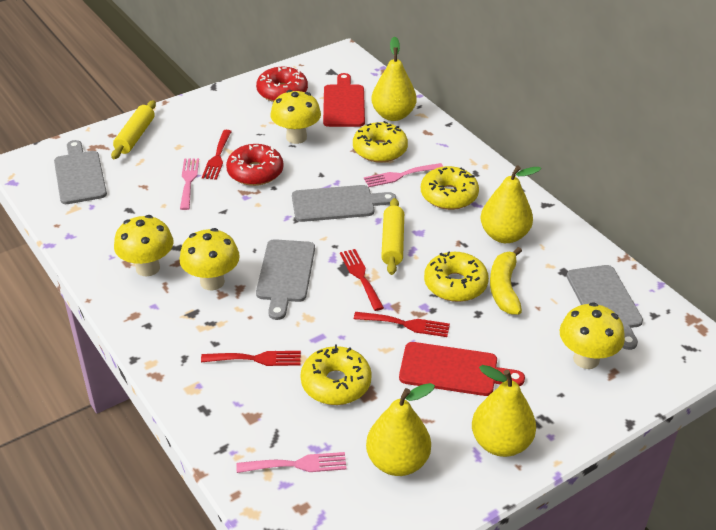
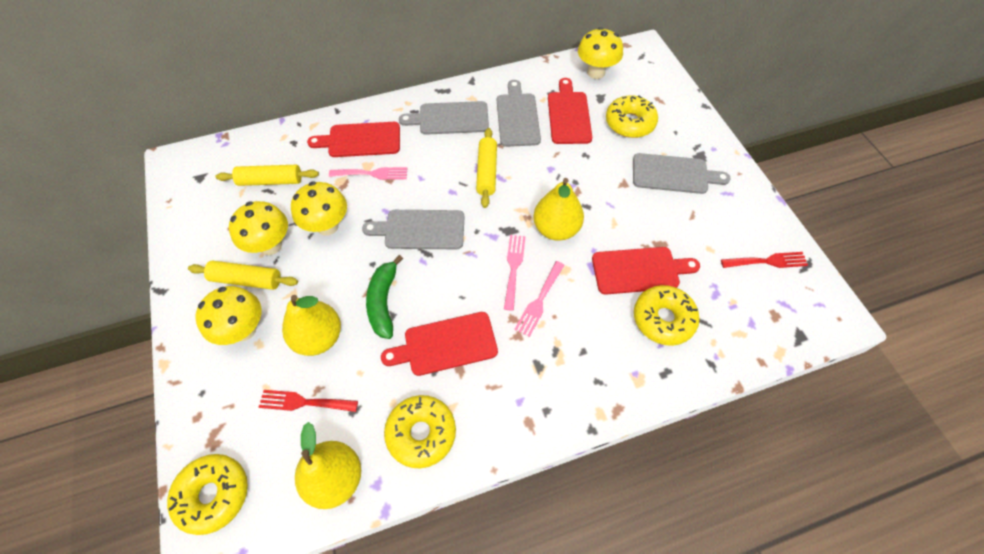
green banana: 0 -> 1
red cutting board: 2 -> 4
red donut: 2 -> 0
red fork: 4 -> 2
yellow banana: 1 -> 0
yellow pear: 4 -> 3
yellow rolling pin: 2 -> 3

